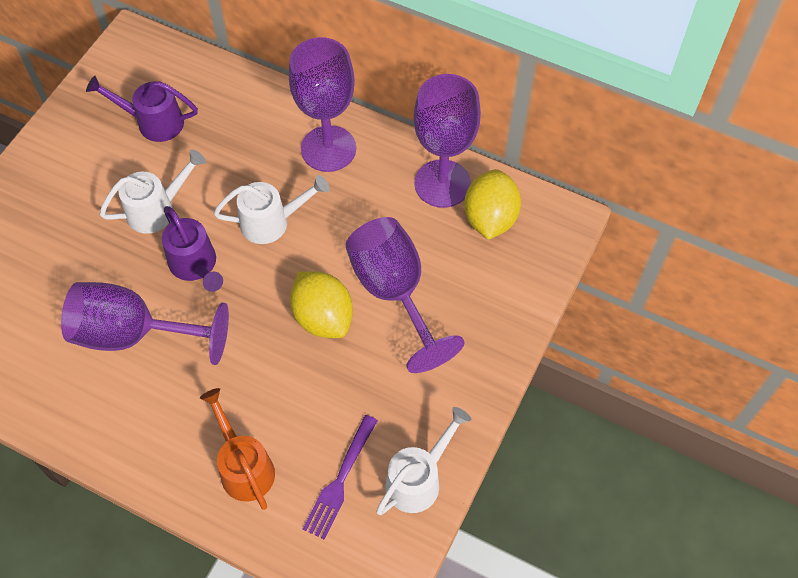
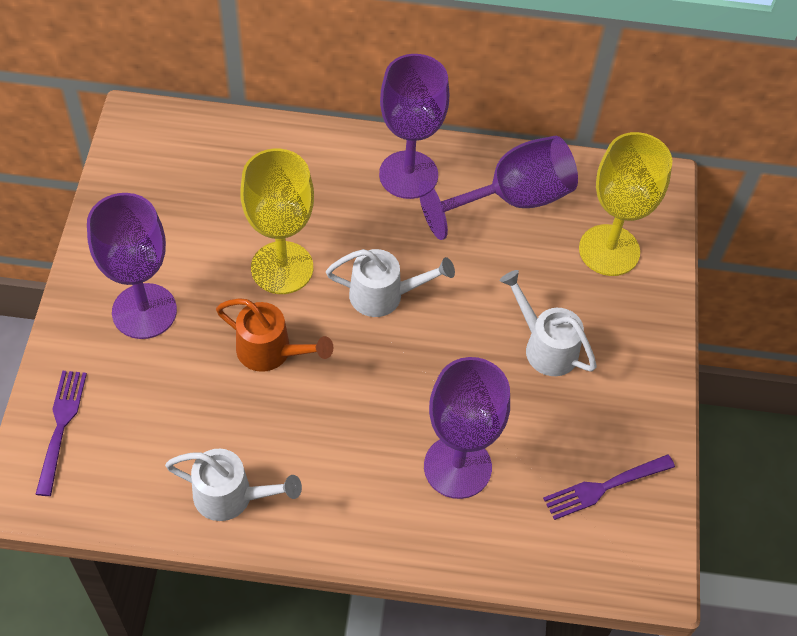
purple fork: 1 -> 2
purple watering can: 2 -> 0
yellow goblet: 0 -> 2
yellow lemon: 2 -> 0

